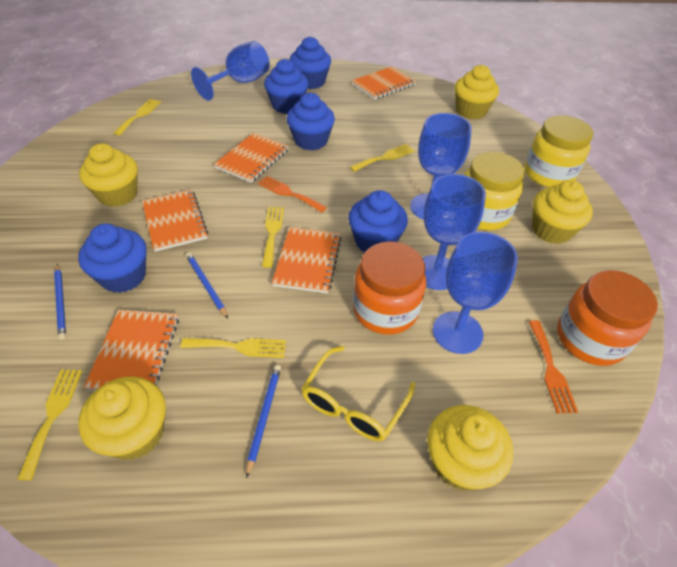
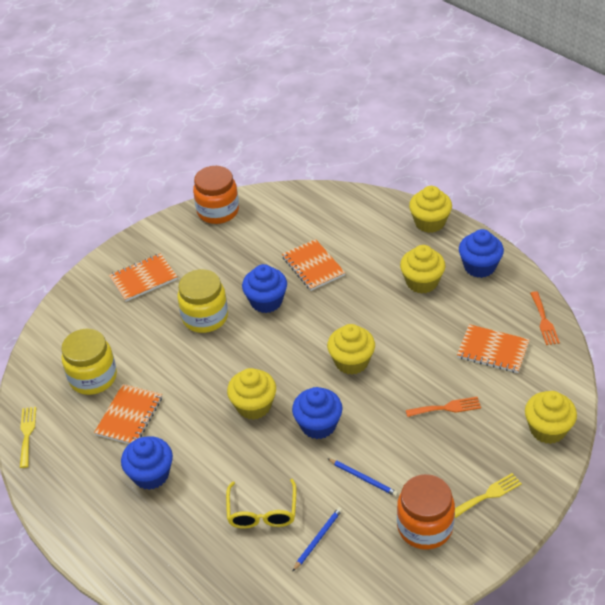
blue cupcake: 5 -> 4
blue goblet: 4 -> 0
blue pencil: 3 -> 2
orange notebook: 5 -> 4
yellow fork: 5 -> 2

